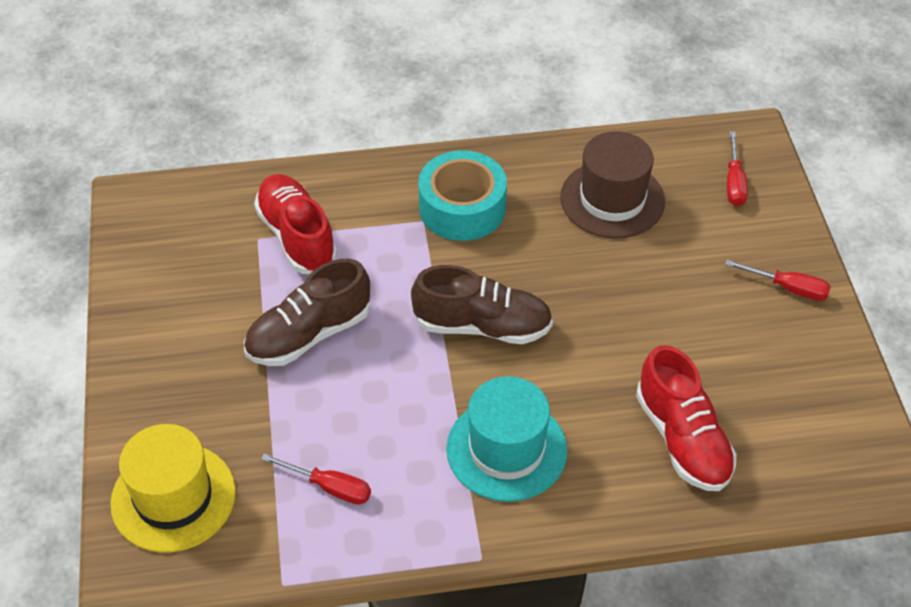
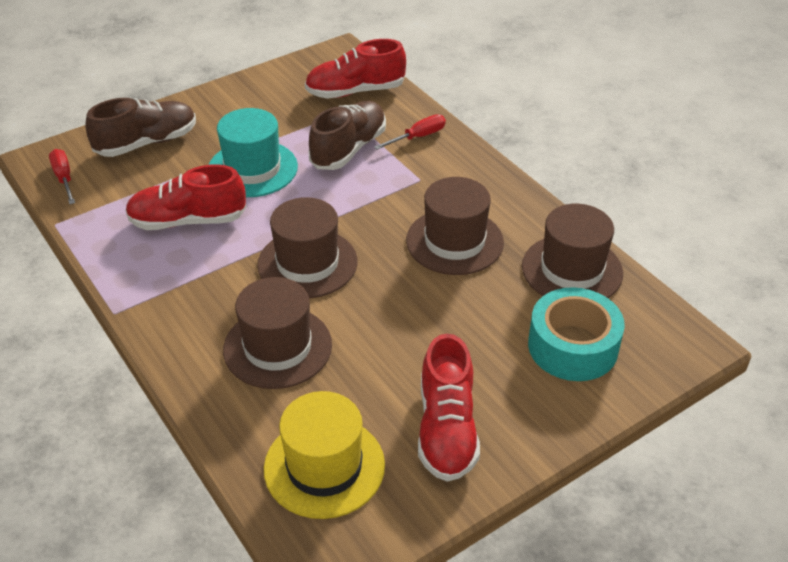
brown hat: 1 -> 4
red screwdriver: 3 -> 2
red shoe: 2 -> 3

